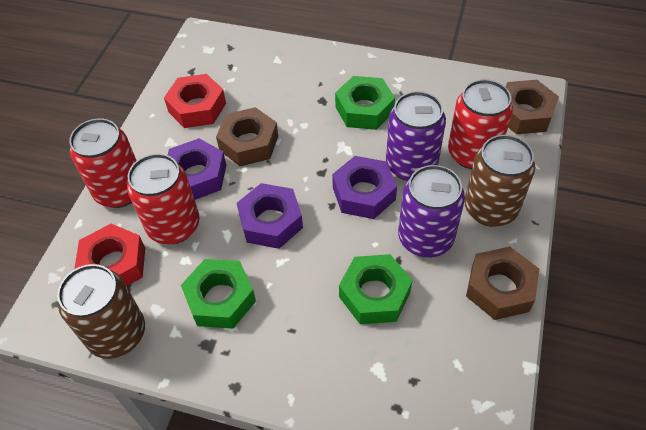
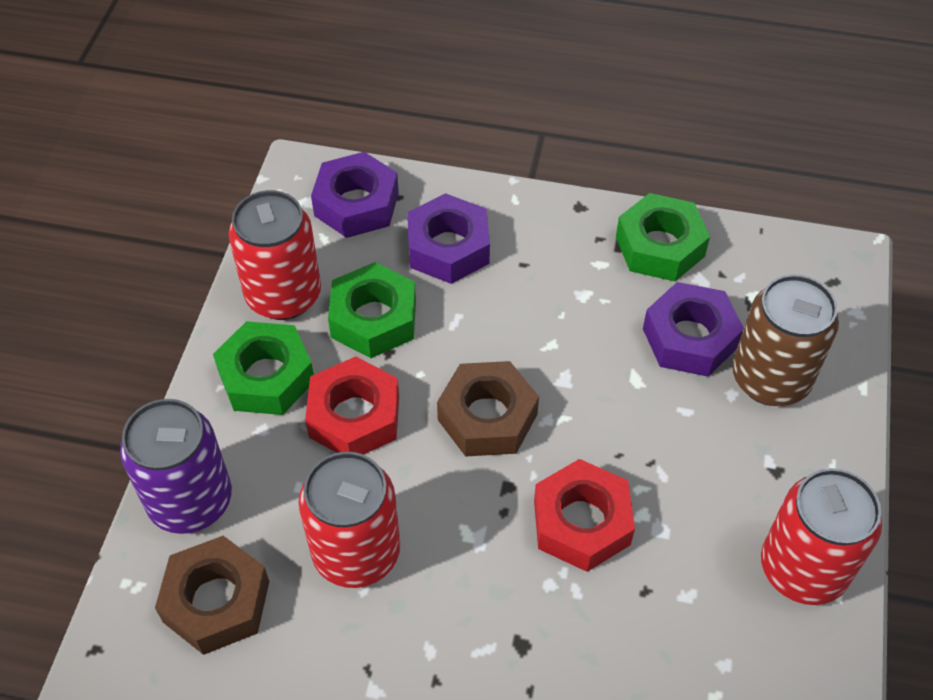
brown can: 2 -> 1
brown nut: 3 -> 2
purple can: 2 -> 1

